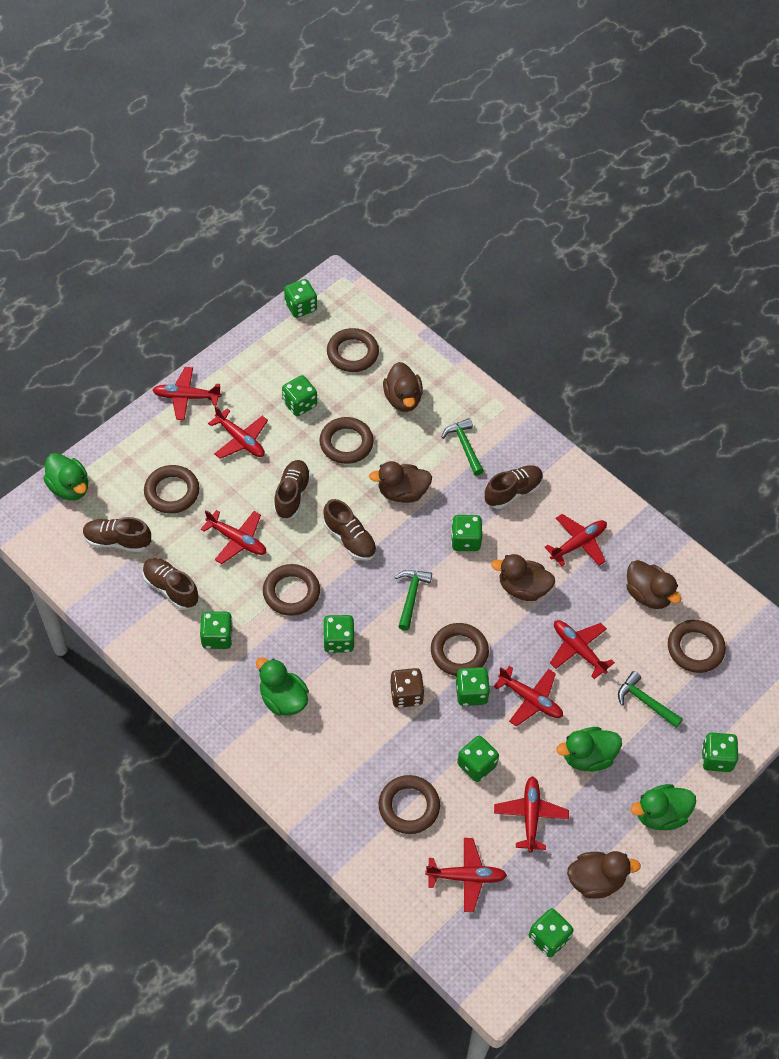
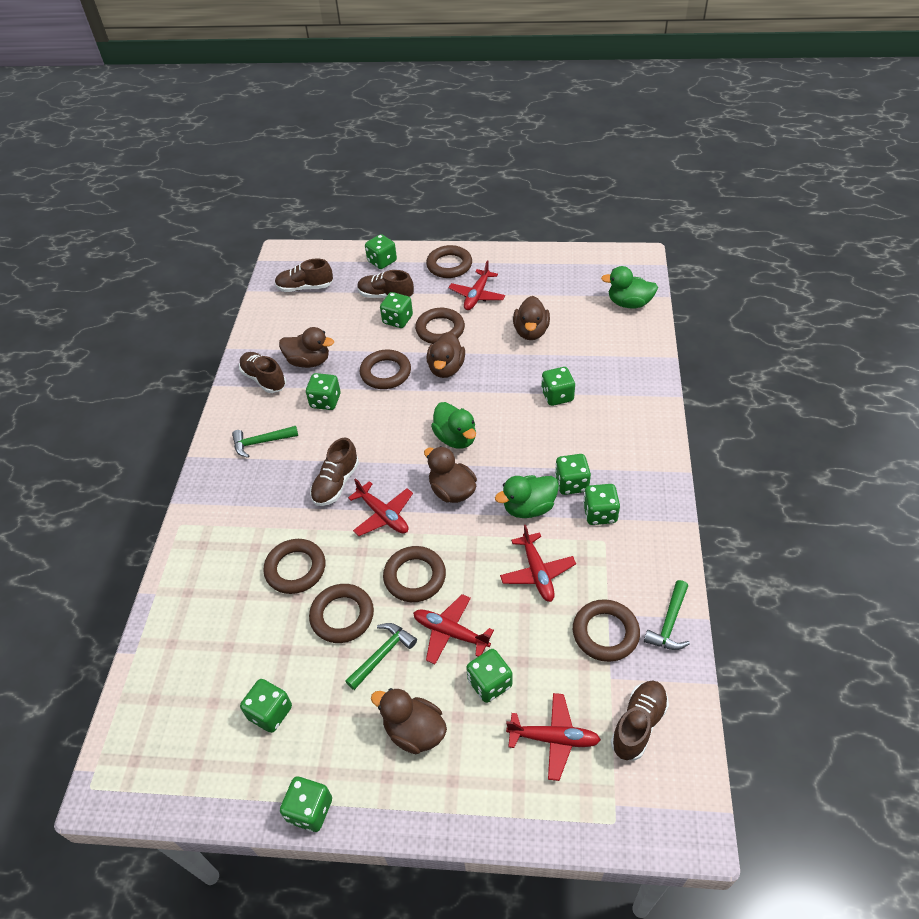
brown dice: 1 -> 0
green duck: 4 -> 3
red plane: 8 -> 5

